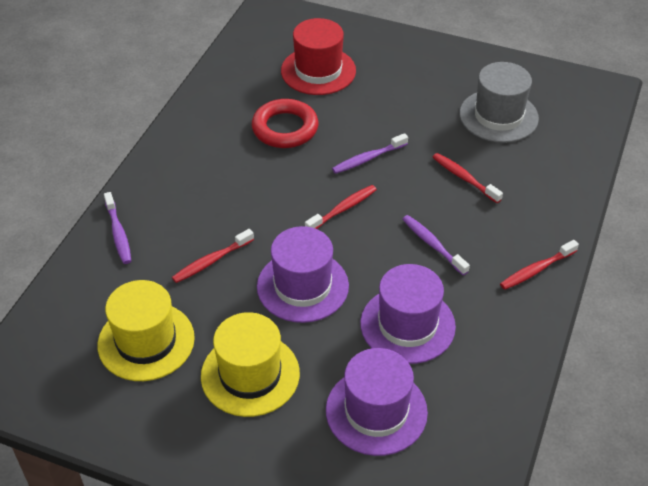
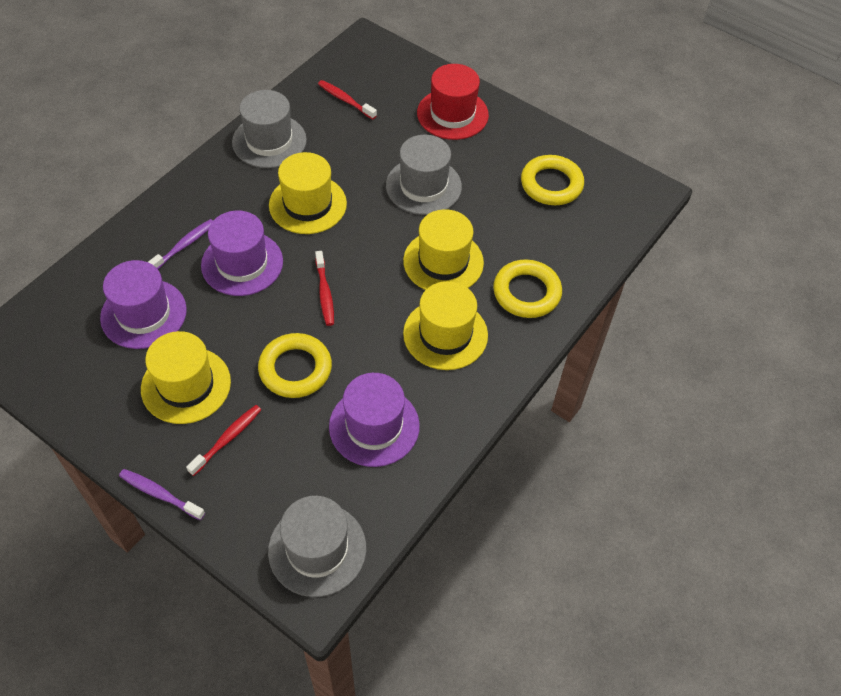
grey hat: 1 -> 3
purple toothbrush: 3 -> 2
red ring: 1 -> 0
red toothbrush: 4 -> 3
yellow hat: 2 -> 4
yellow ring: 0 -> 3

